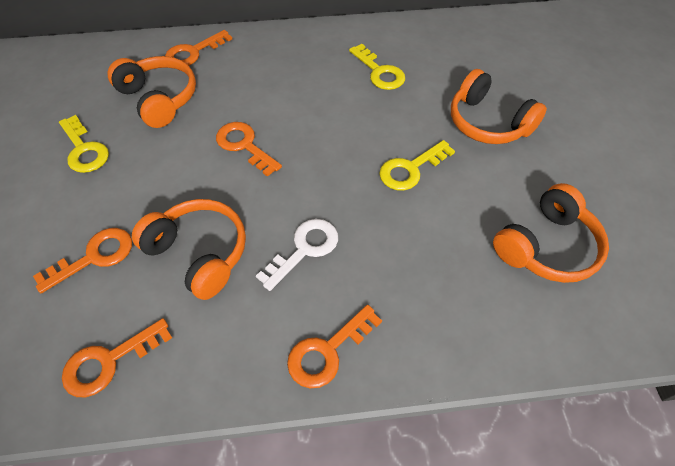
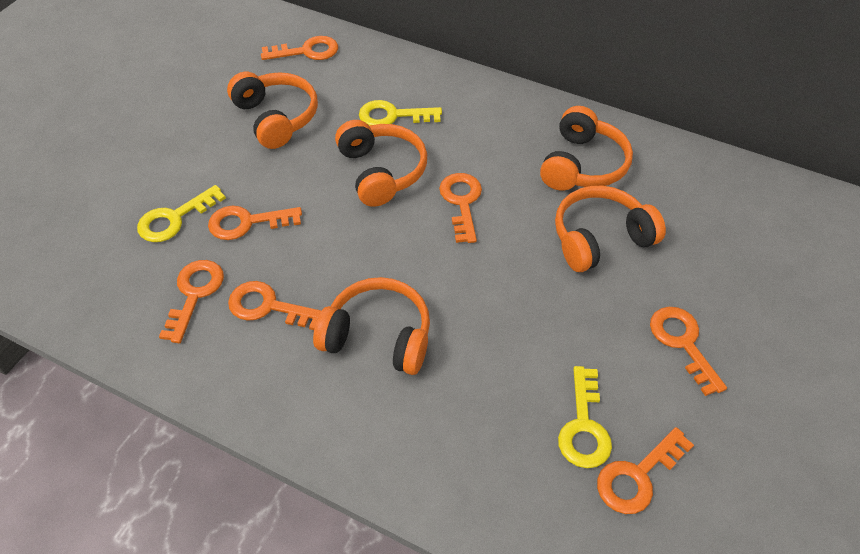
orange headphones: 4 -> 5
orange key: 5 -> 7
white key: 1 -> 0

